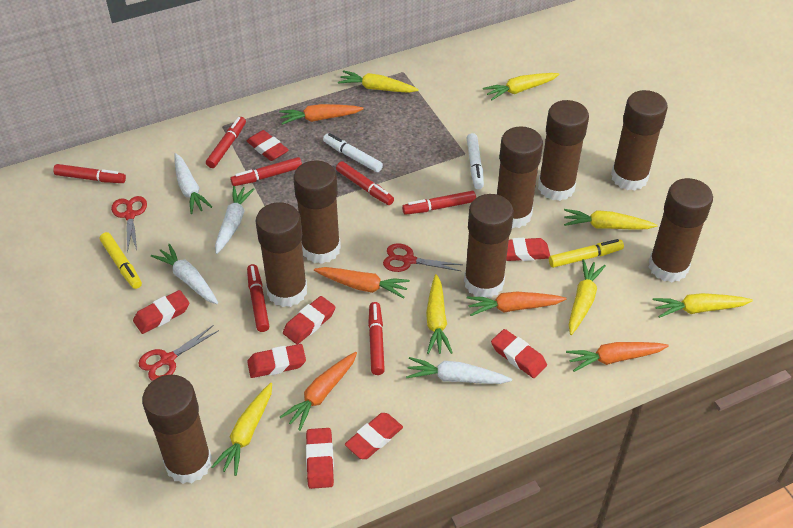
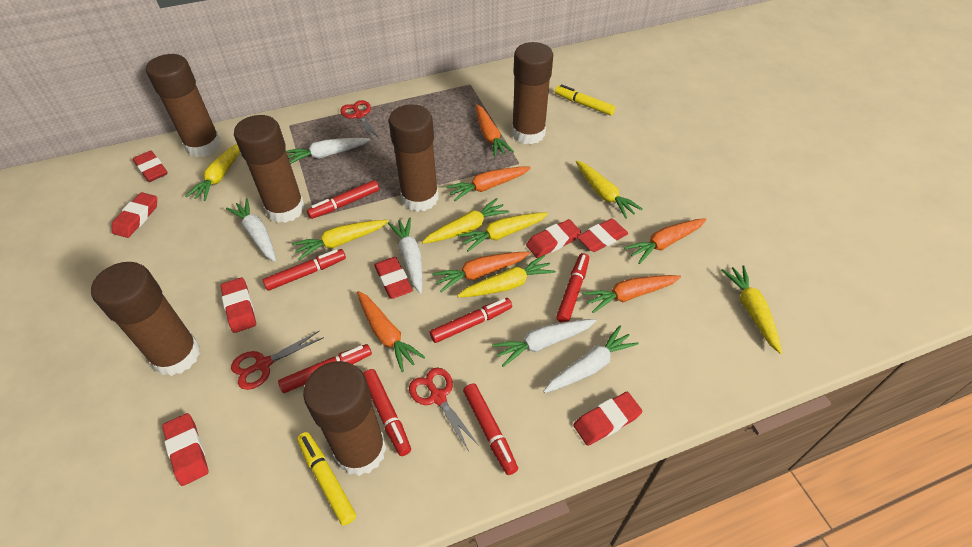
brown glue stick: 8 -> 6
orange carrot: 5 -> 6
white carrot: 4 -> 5
white marker: 2 -> 0

